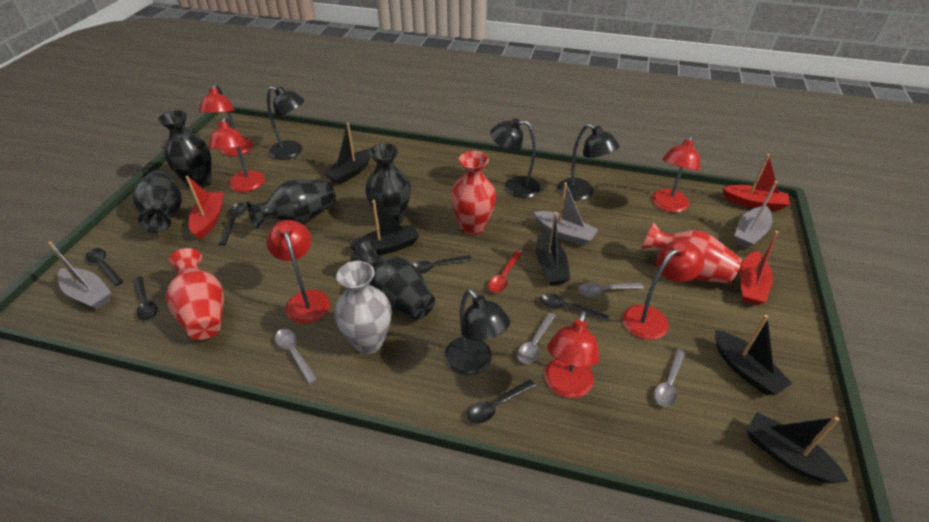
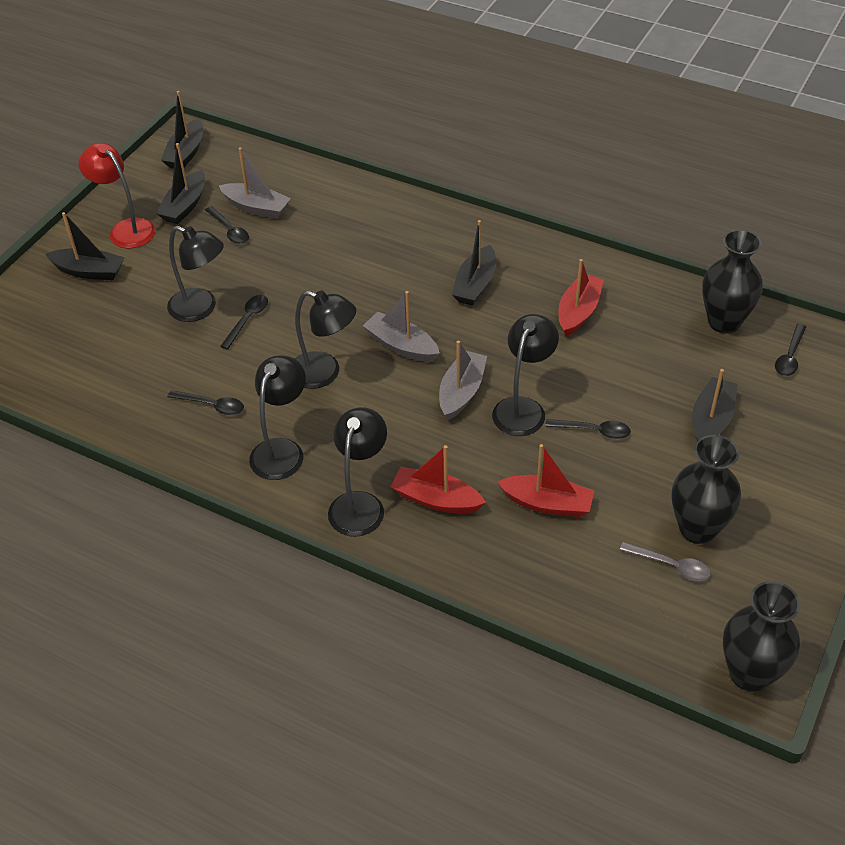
black lamp: 4 -> 5
black spoon: 6 -> 5
black vase: 5 -> 3
grey spoon: 4 -> 1
grey vase: 1 -> 0
red lamp: 6 -> 1
red spoon: 1 -> 0
red vase: 3 -> 0

